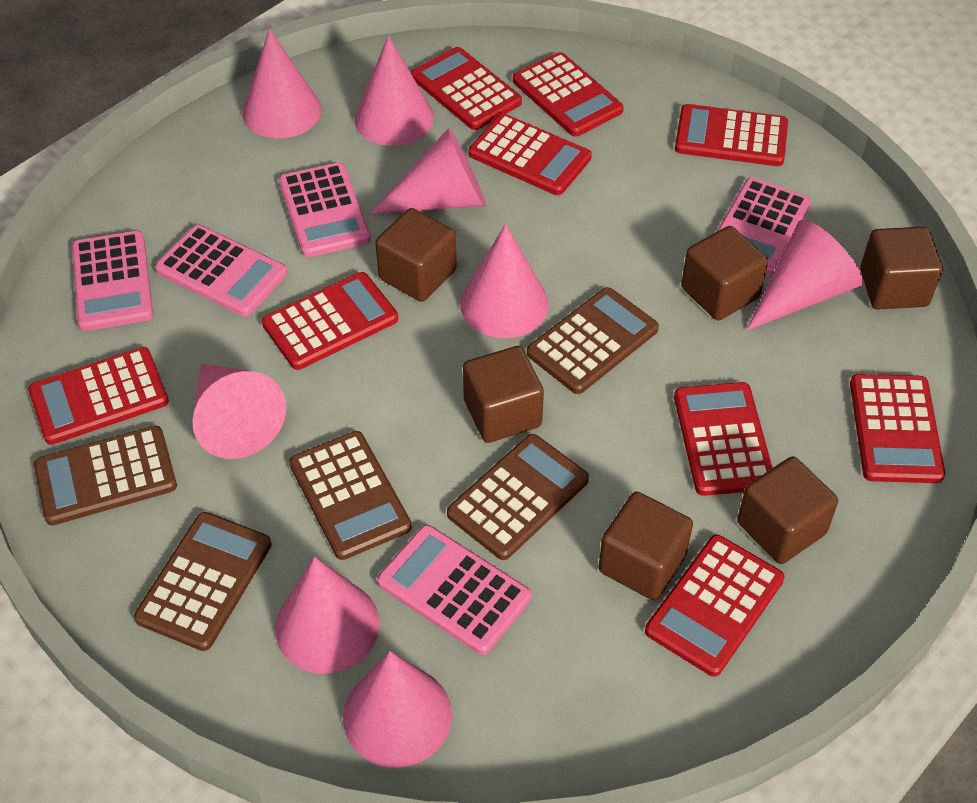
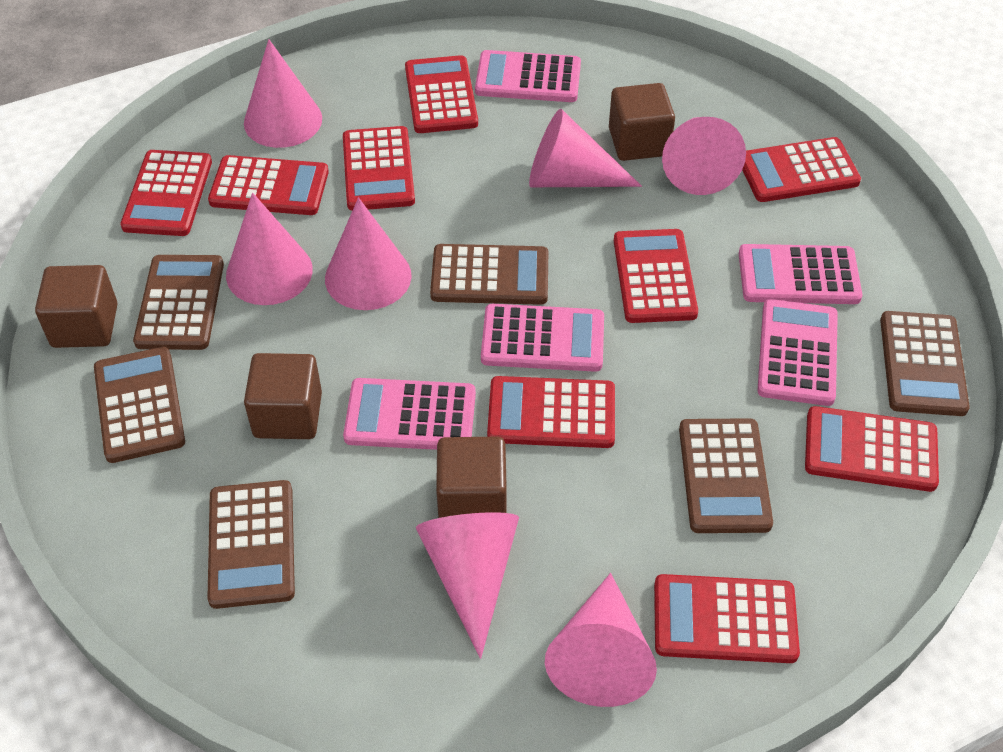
brown calculator: 5 -> 6
brown cube: 6 -> 4
pink cone: 8 -> 7

